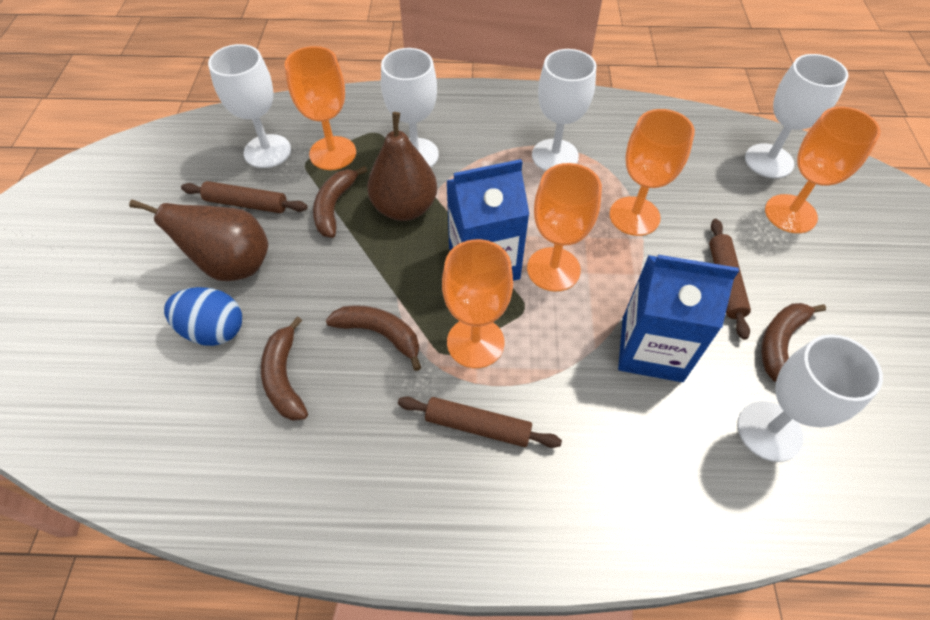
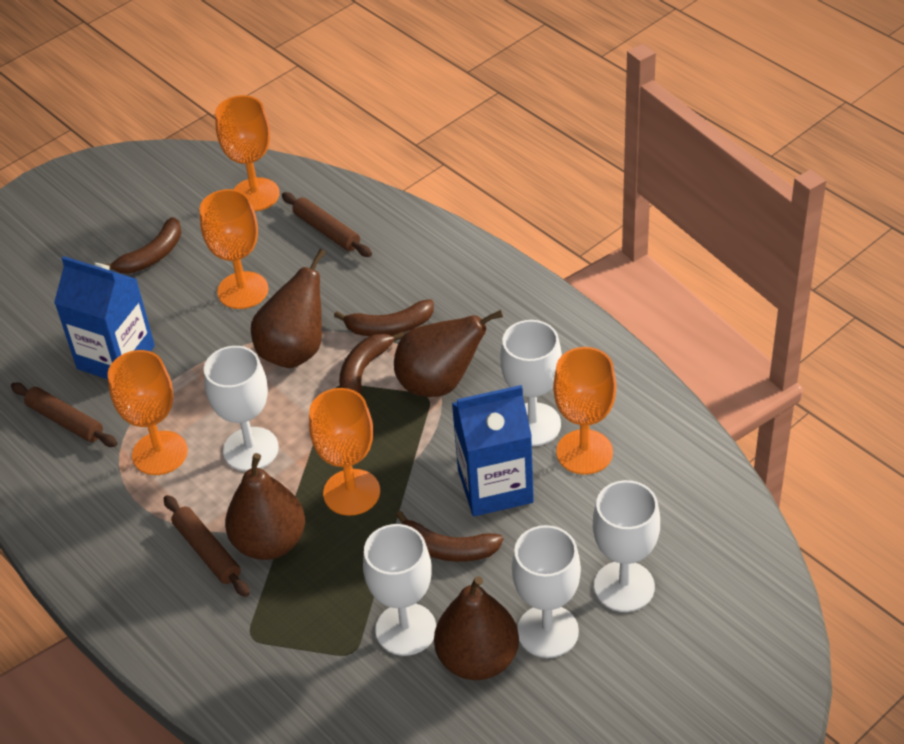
blue egg: 1 -> 0
brown pear: 2 -> 4

